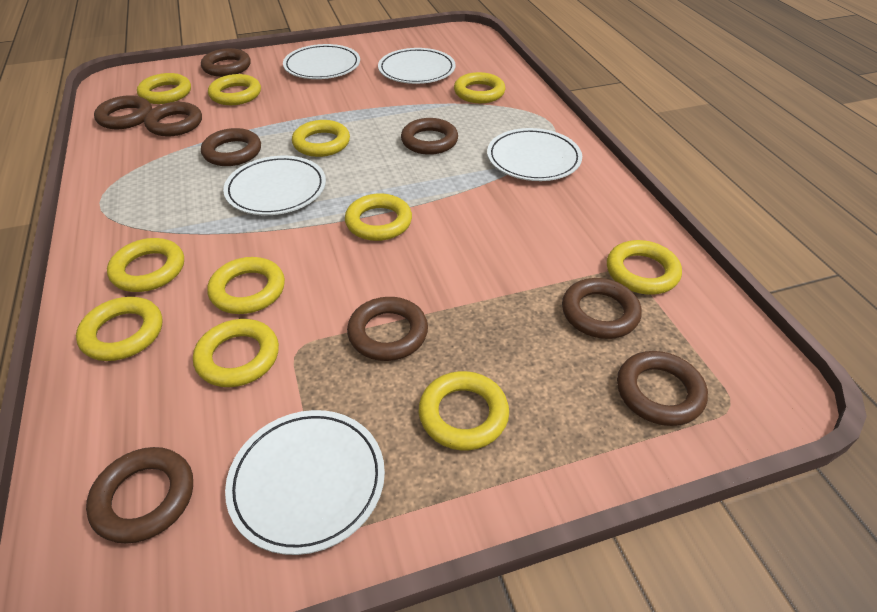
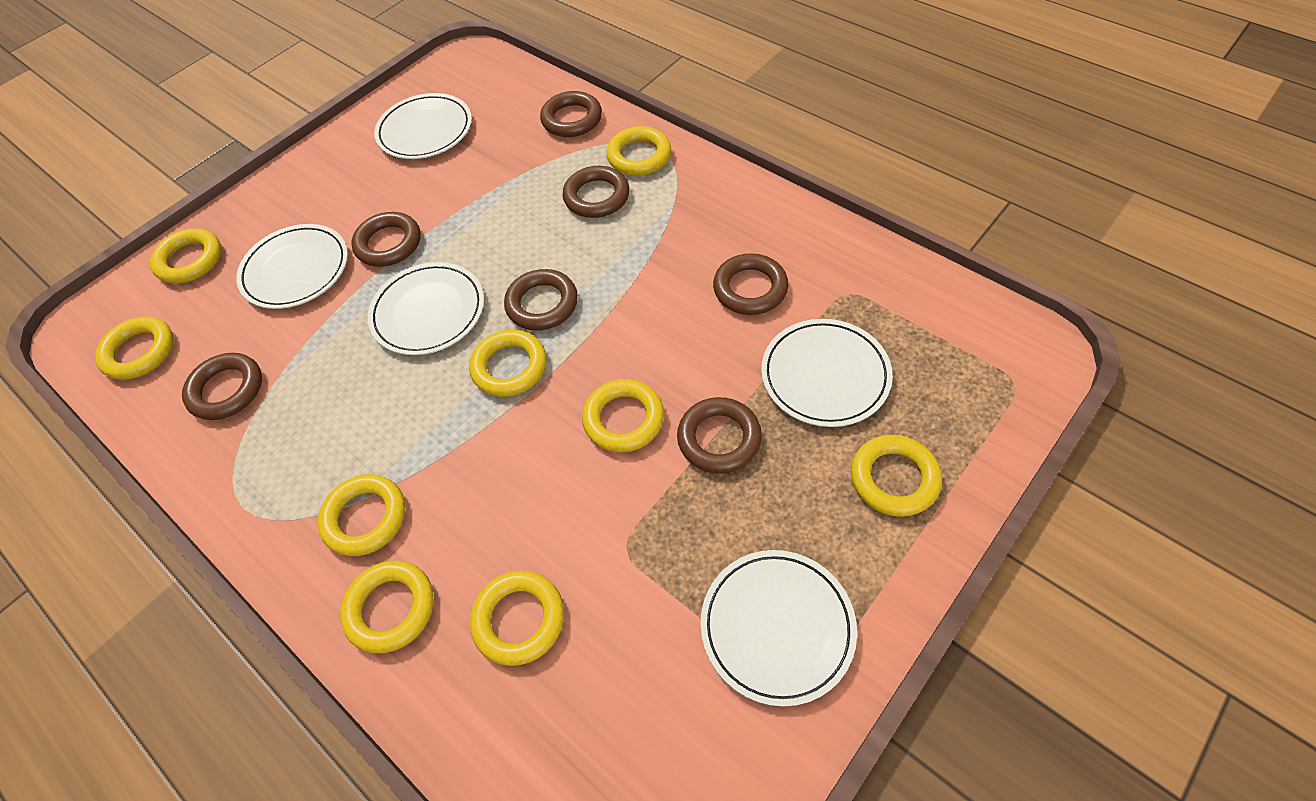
brown ring: 9 -> 7
yellow ring: 11 -> 9

